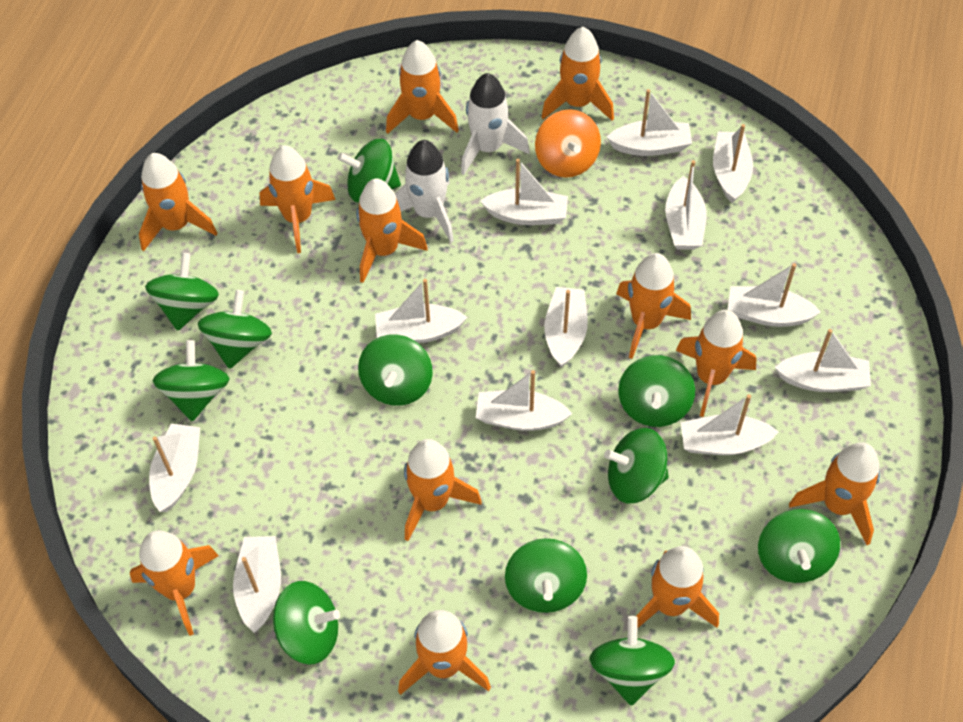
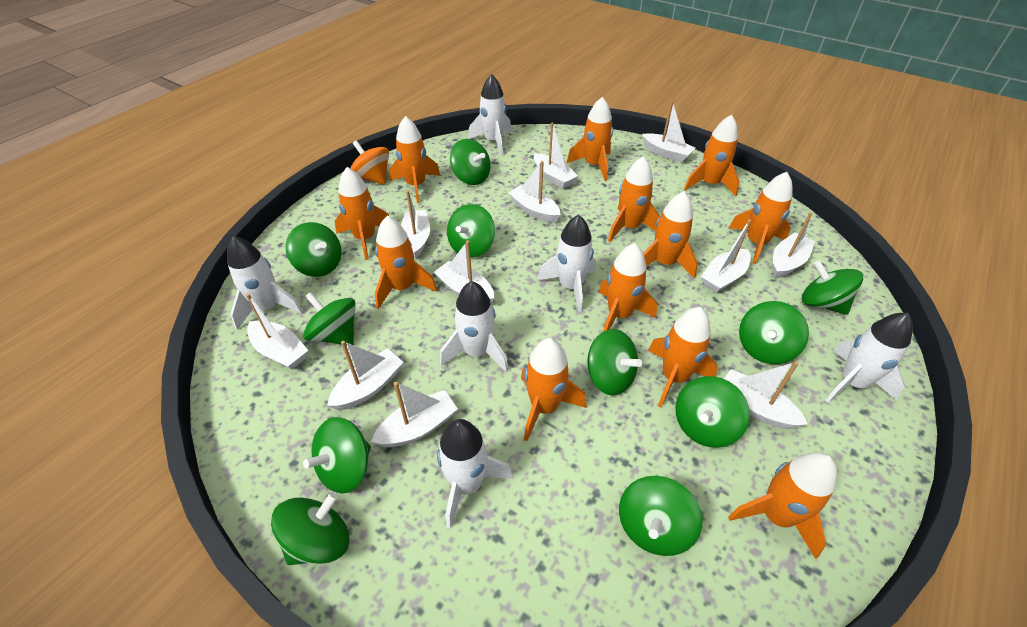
white boat: 12 -> 11
white rocket: 2 -> 6

